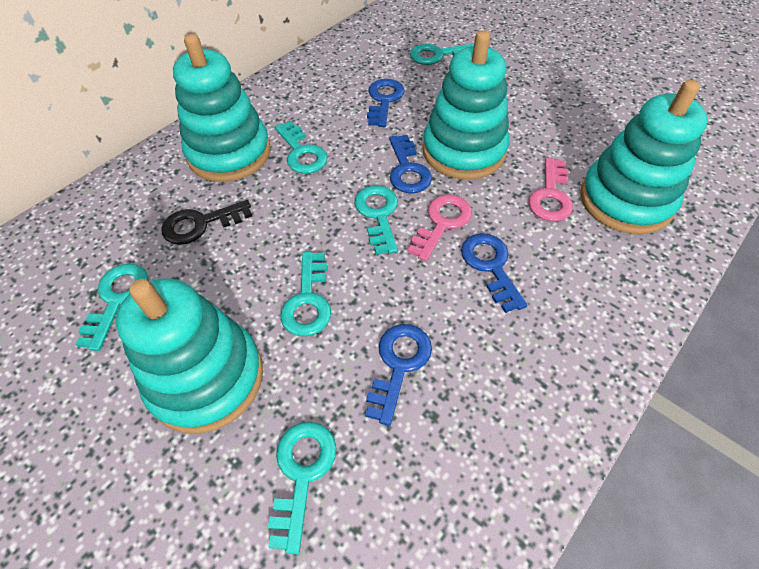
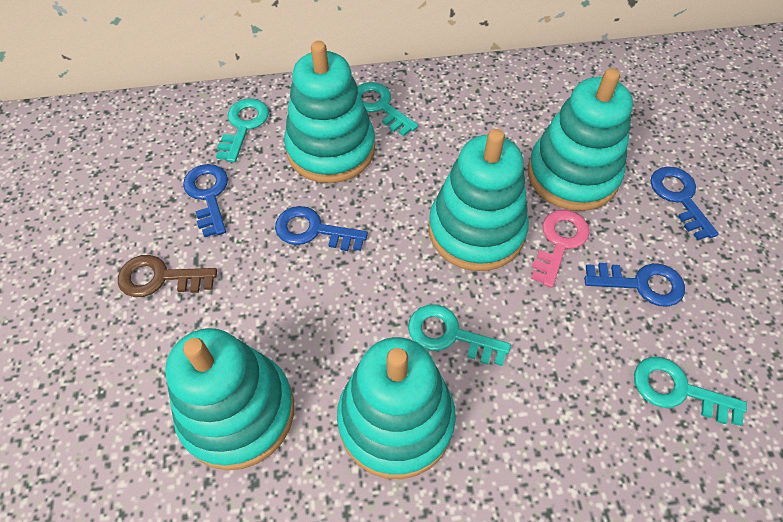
black key: 1 -> 0
brown key: 0 -> 1
pink key: 2 -> 1
turquoise key: 6 -> 4
turquoise stacking toy: 4 -> 5

